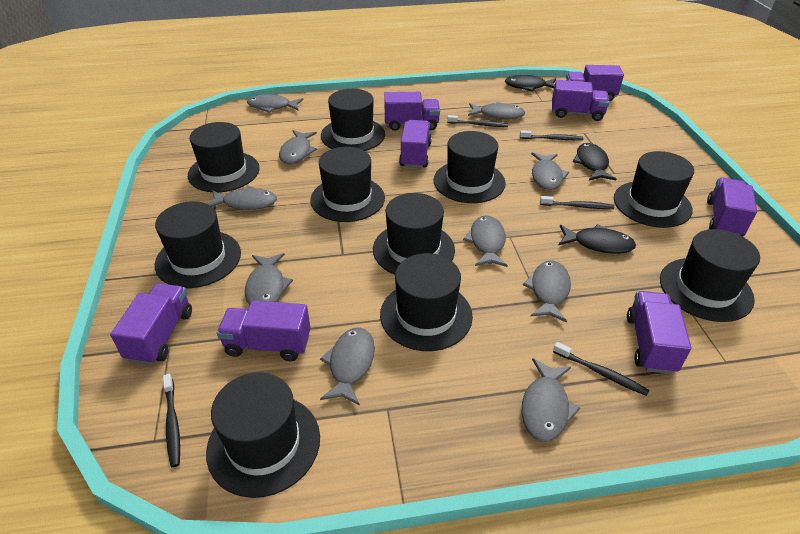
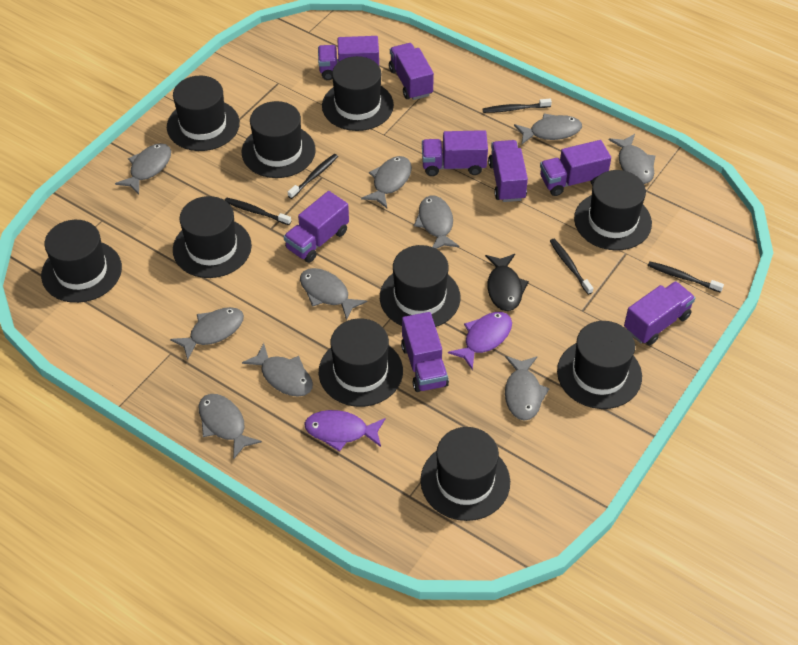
black fish: 3 -> 1
purple fish: 0 -> 2

